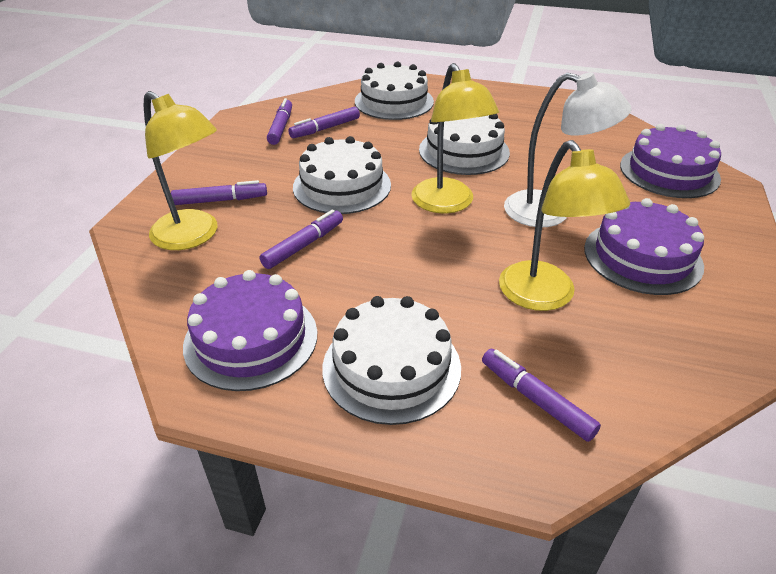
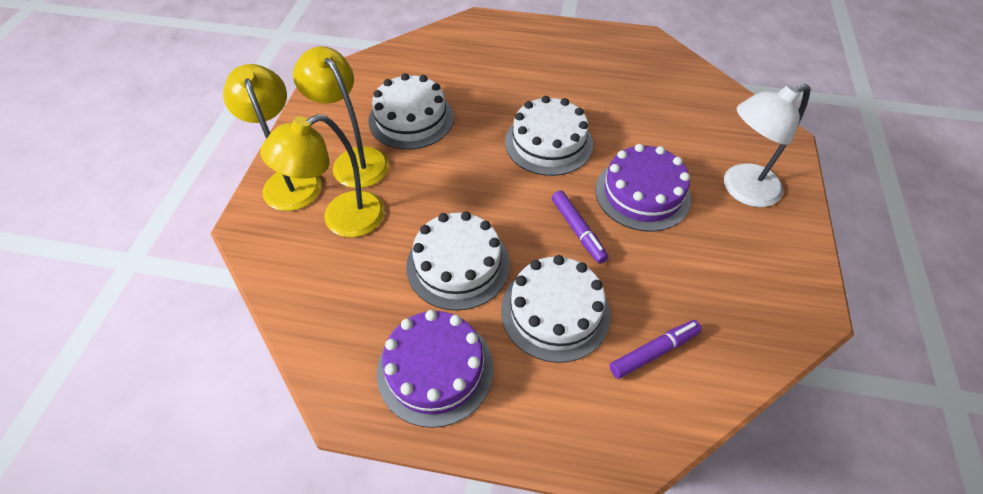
purple cake: 3 -> 2
purple marker: 5 -> 2

